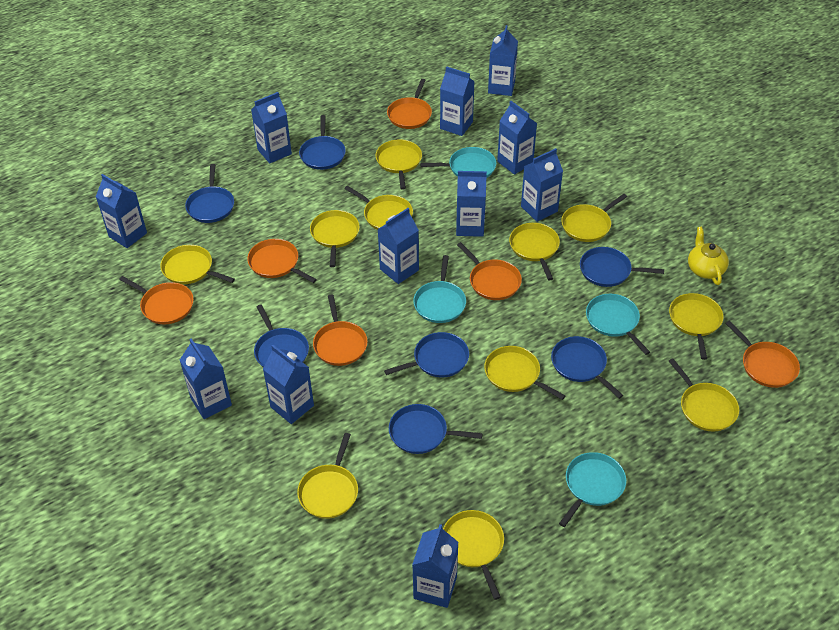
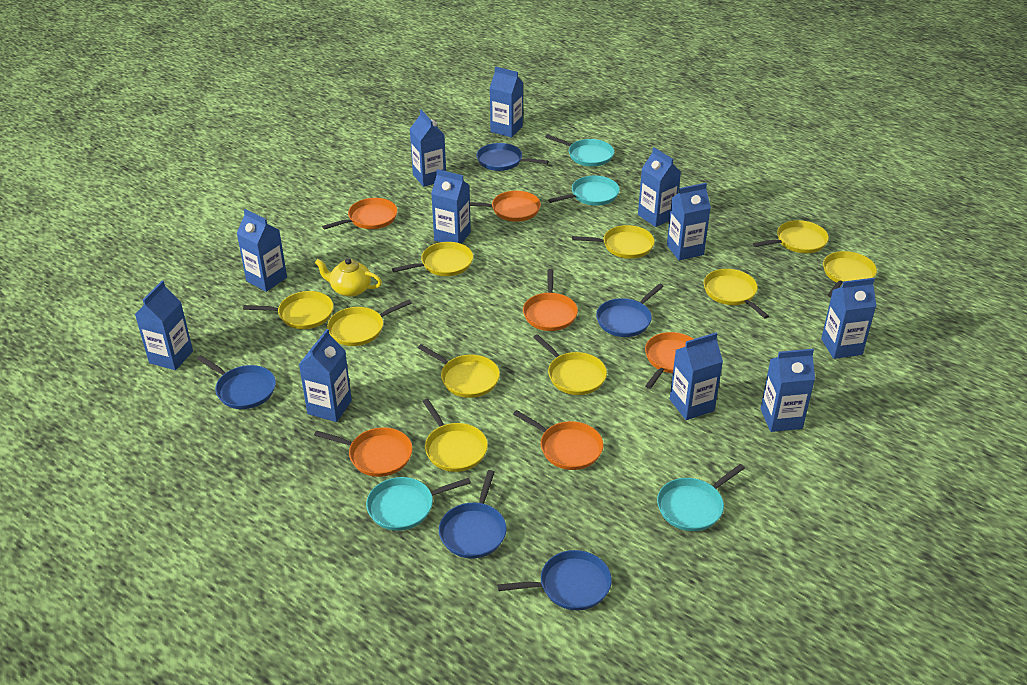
blue pan: 7 -> 5
yellow pan: 11 -> 10

